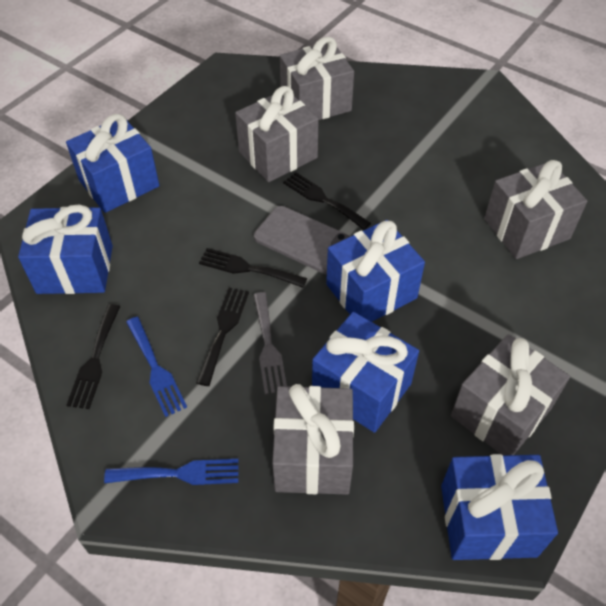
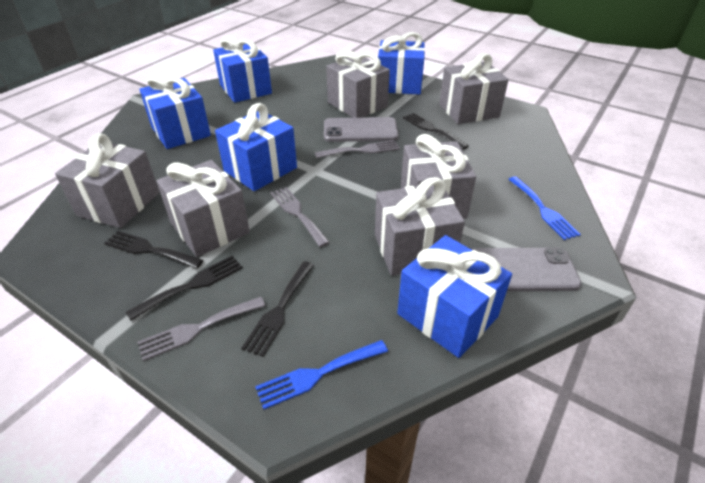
grey fork: 1 -> 3
grey gift: 5 -> 6
grey phone: 1 -> 2

